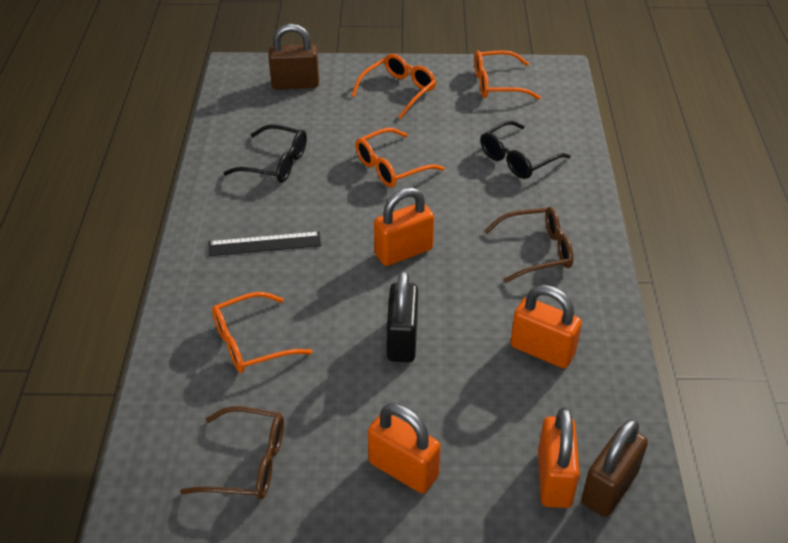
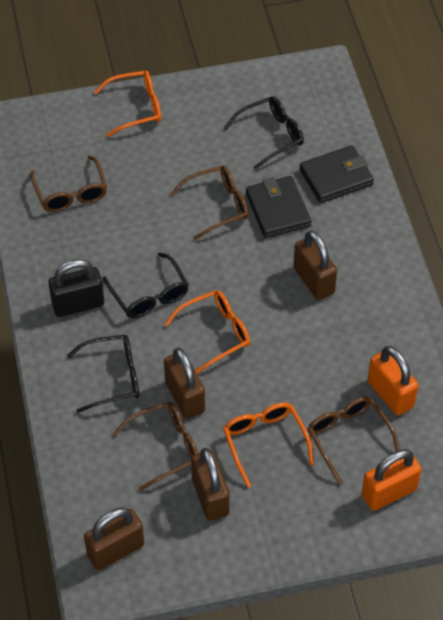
black glasses: 2 -> 3
black ruler: 1 -> 0
black wallet: 0 -> 2
brown glasses: 2 -> 4
brown padlock: 2 -> 4
orange glasses: 4 -> 3
orange padlock: 4 -> 2

